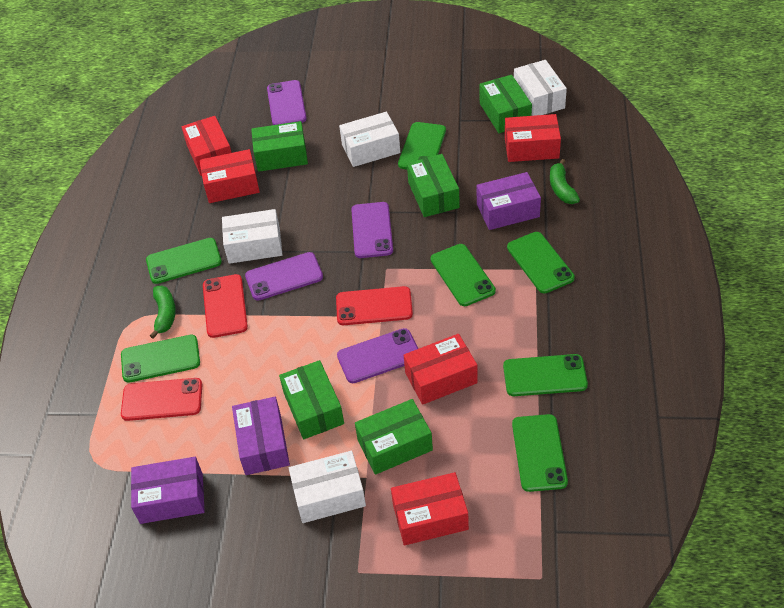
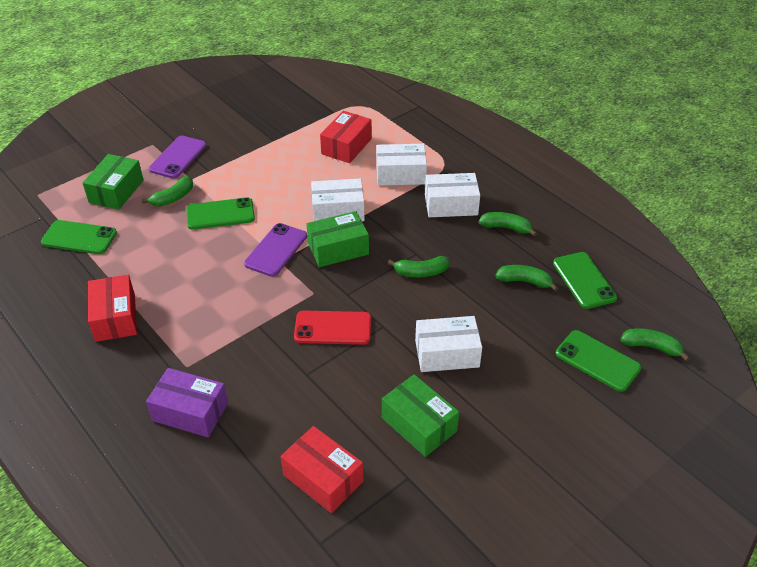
green banana: 2 -> 5
green box: 5 -> 3
green phone: 7 -> 4
purple box: 3 -> 1
purple phone: 4 -> 2
red box: 5 -> 3
red phone: 3 -> 1

